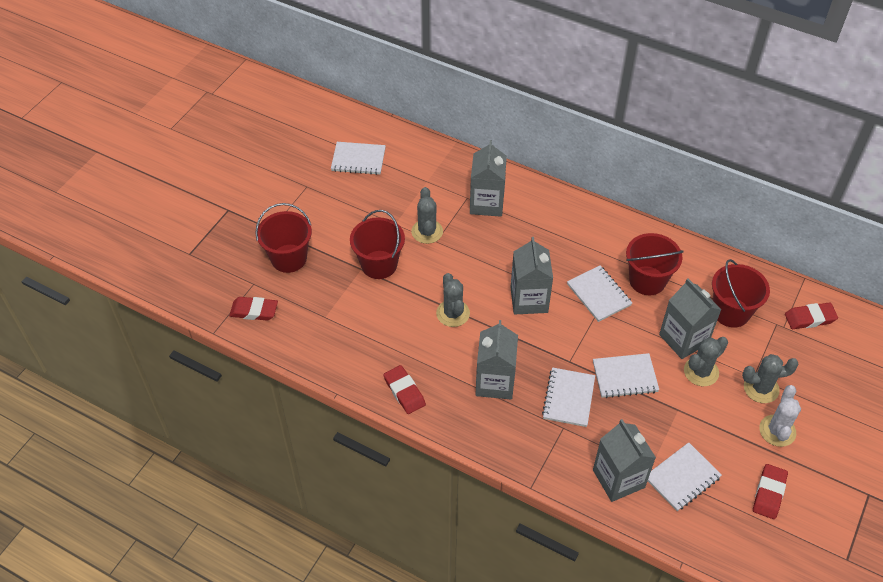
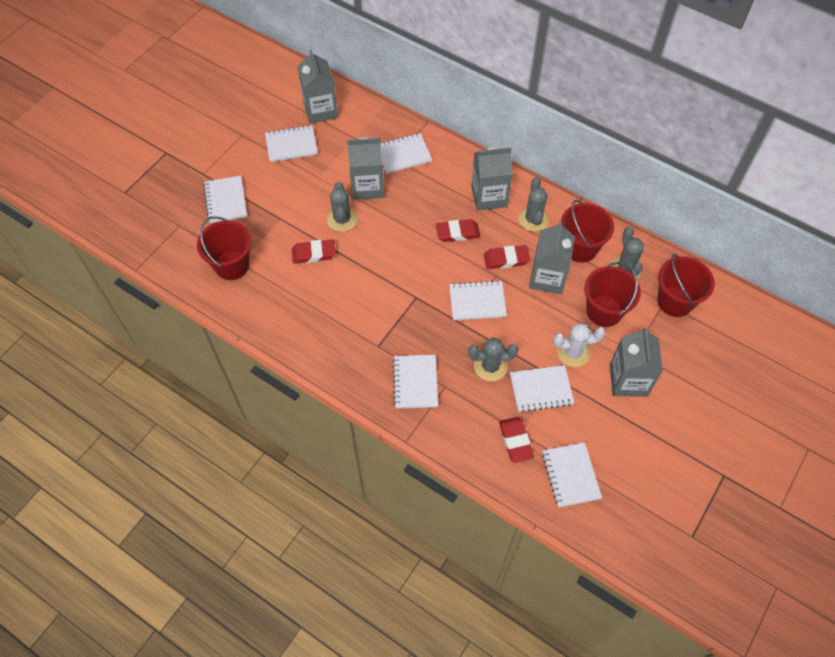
white notebook: 5 -> 7

